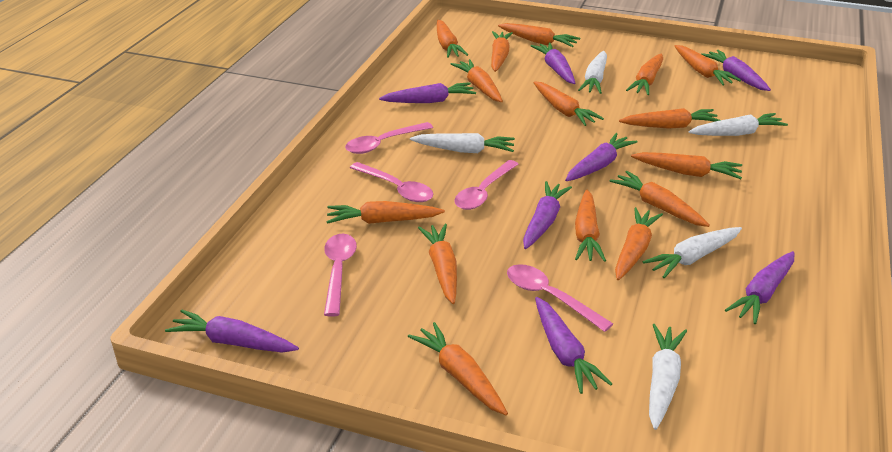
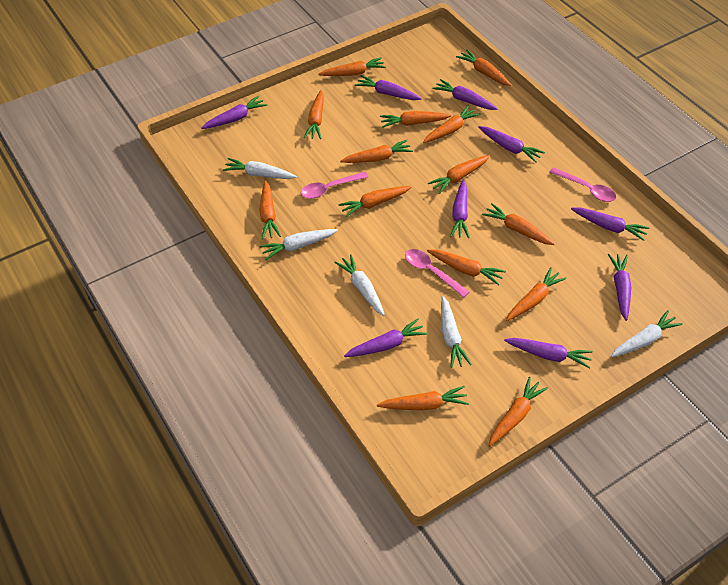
orange carrot: 15 -> 14
pink spoon: 5 -> 3
purple carrot: 8 -> 9

